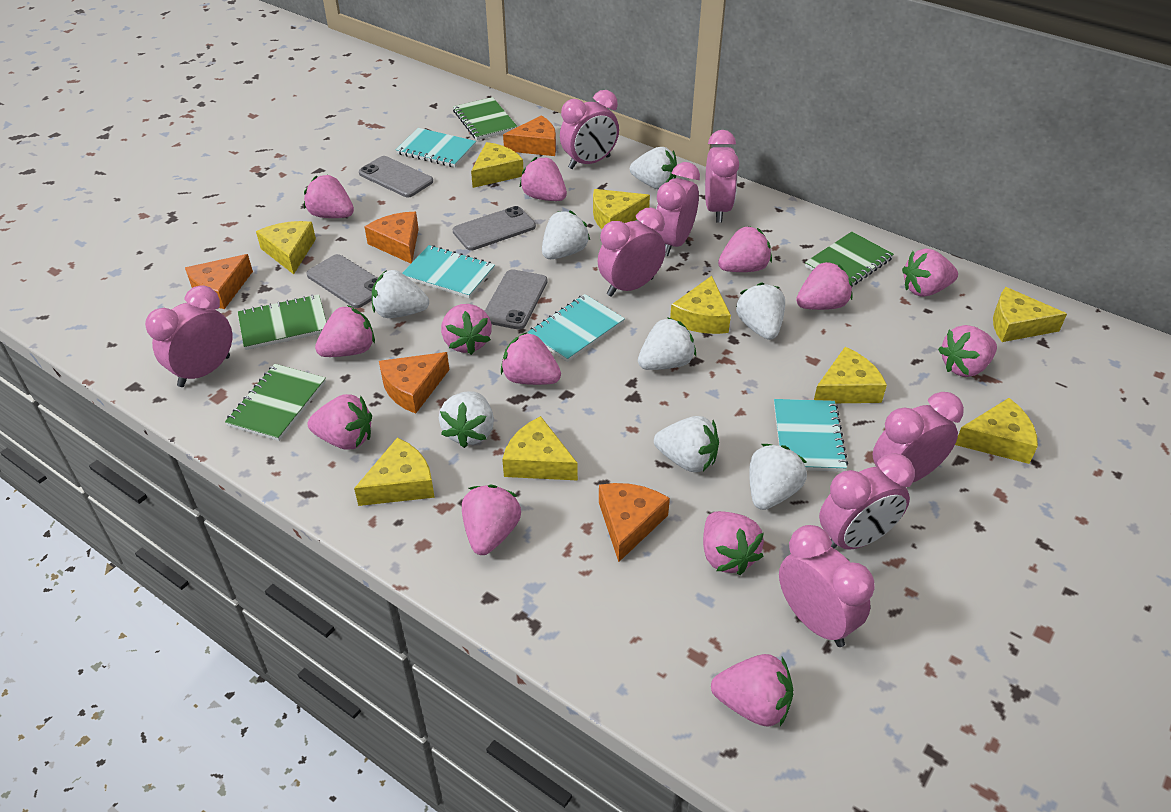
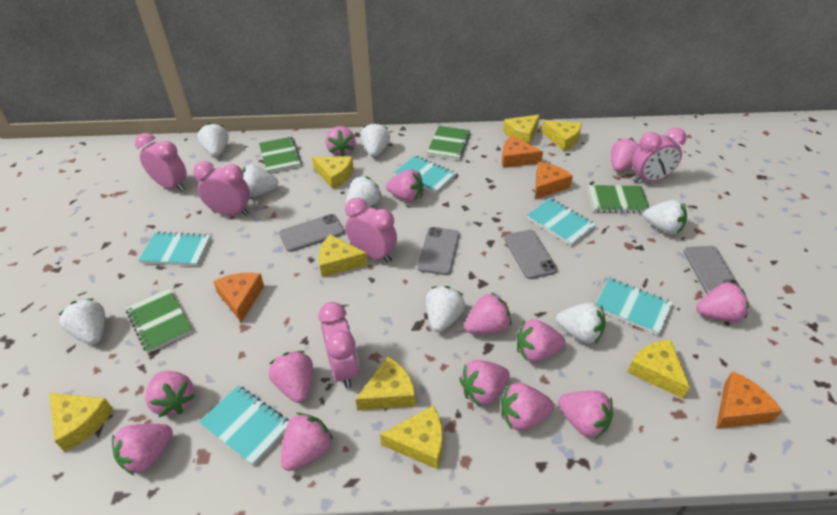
orange cheese: 5 -> 4
pink clock: 8 -> 5
turquoise notebook: 4 -> 5
yellow cheese: 9 -> 8

